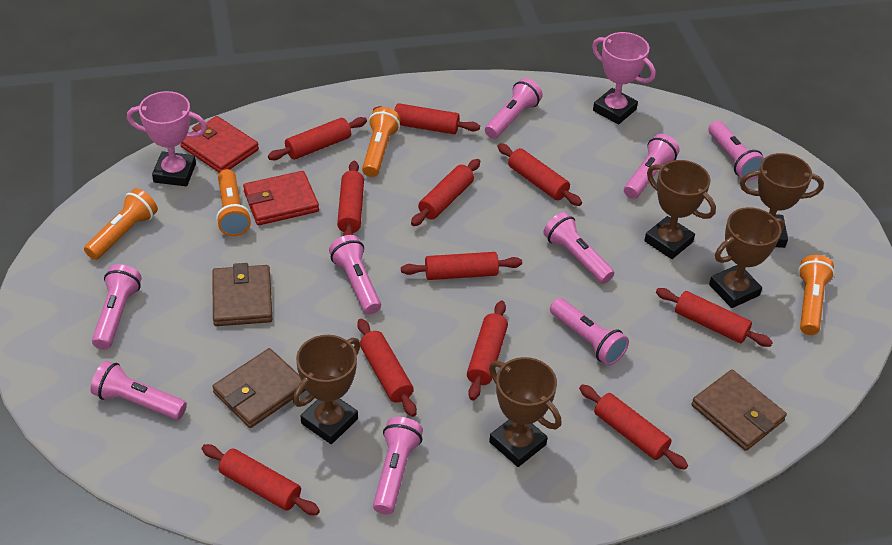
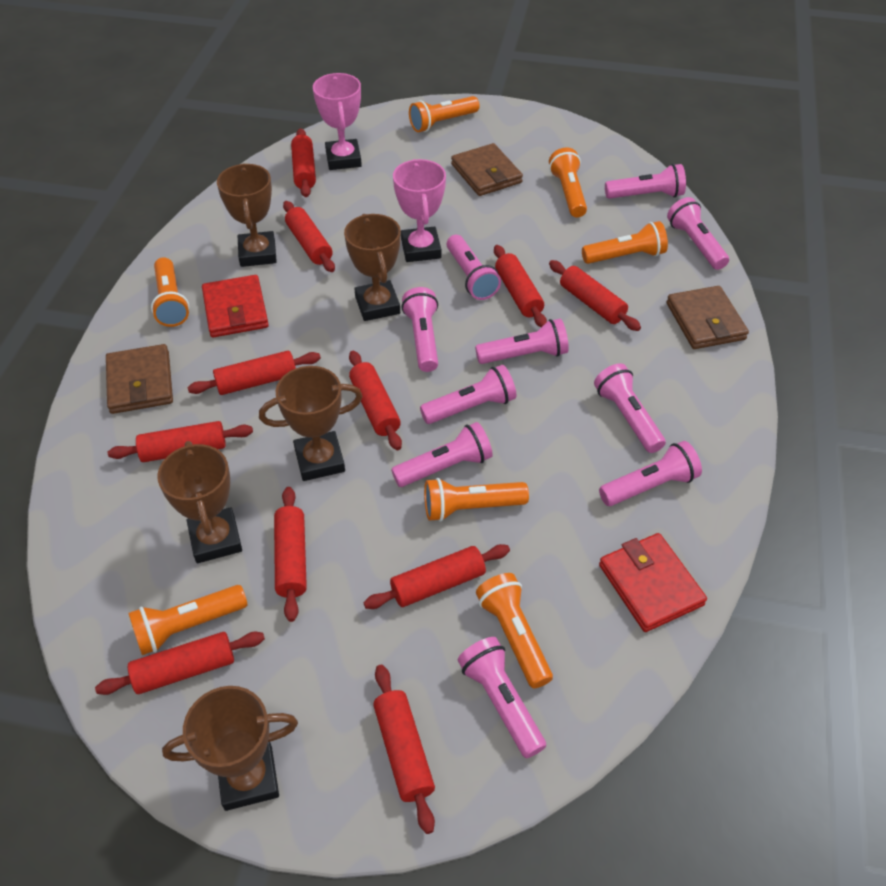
orange flashlight: 4 -> 7
pink flashlight: 9 -> 10

